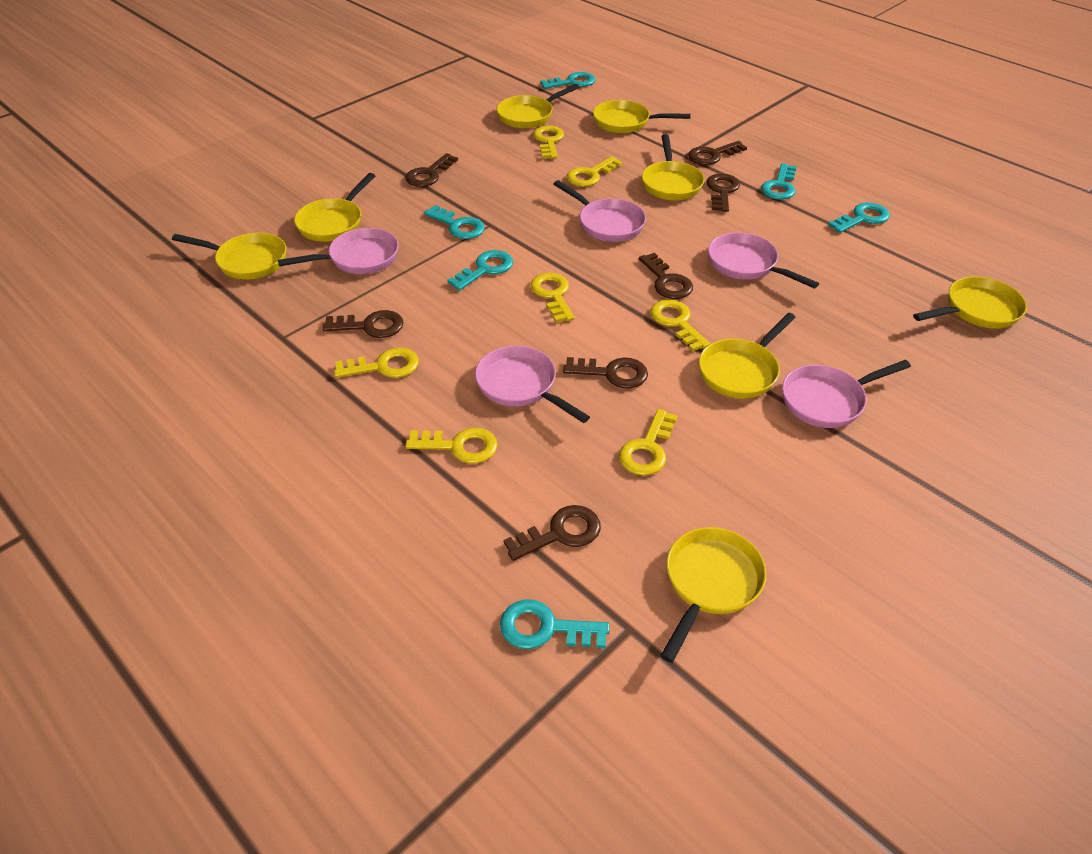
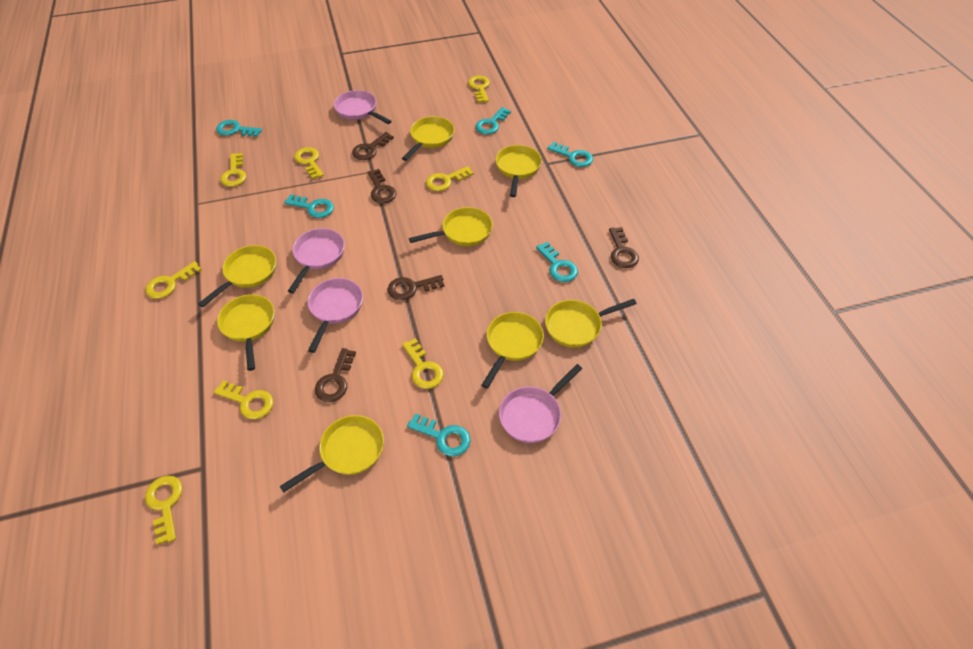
brown key: 7 -> 5
pink pan: 5 -> 4
yellow key: 7 -> 8

